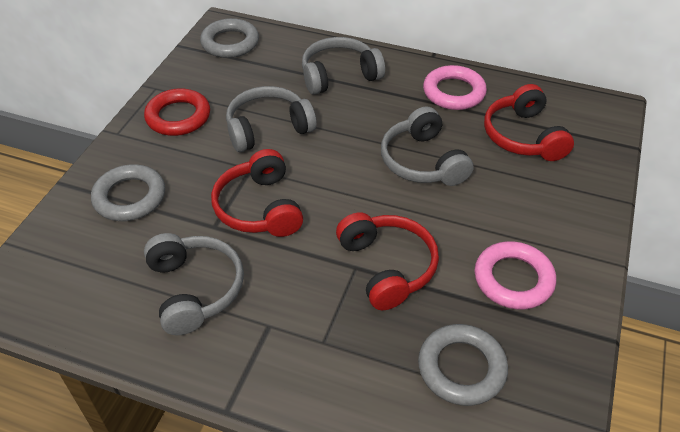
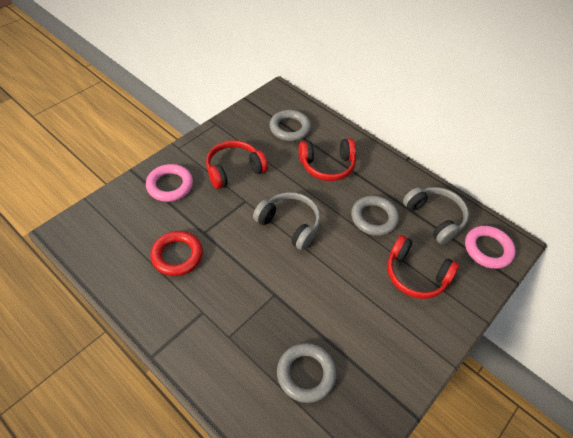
grey headphones: 4 -> 2

